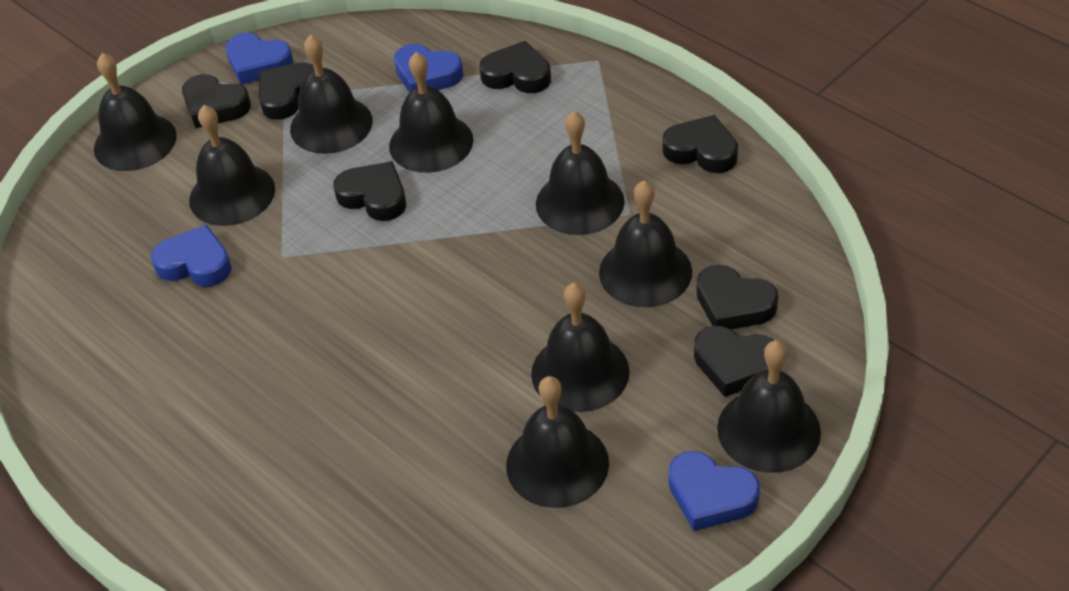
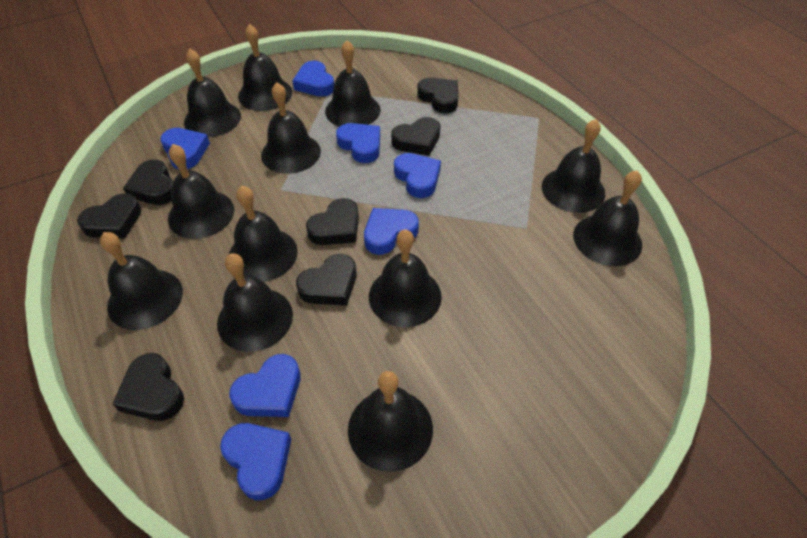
black bell: 9 -> 12
blue heart: 4 -> 7

